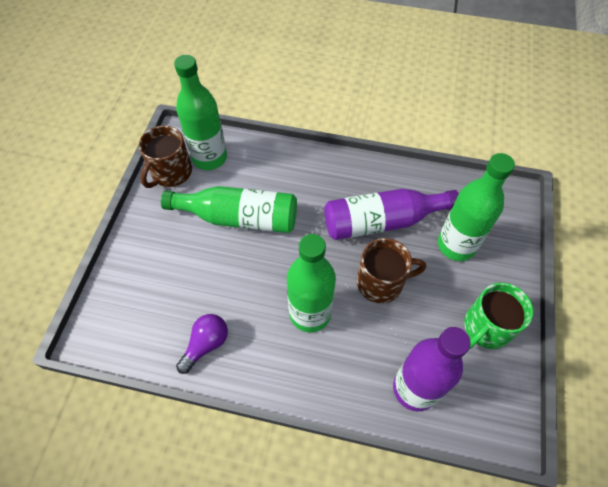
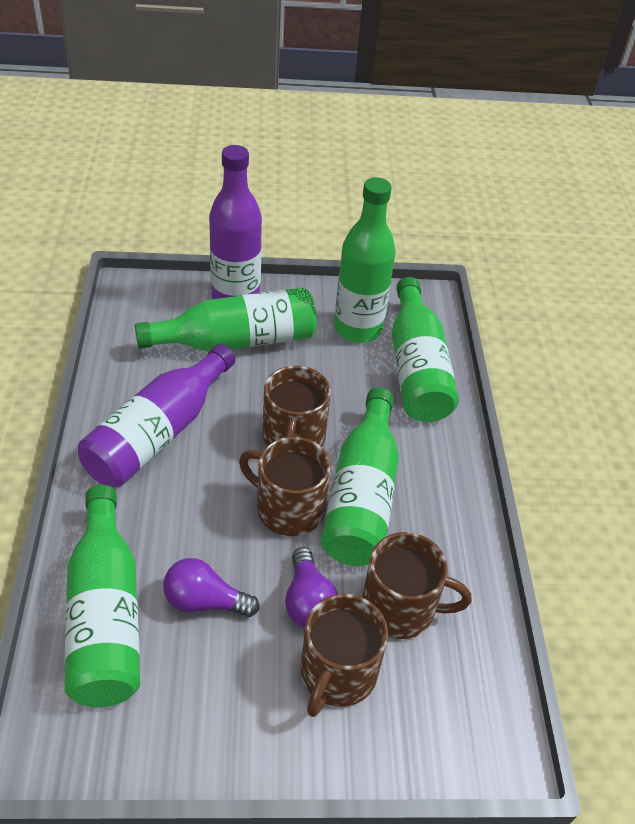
brown mug: 2 -> 4
green bottle: 4 -> 5
green mug: 1 -> 0
purple light bulb: 1 -> 2

